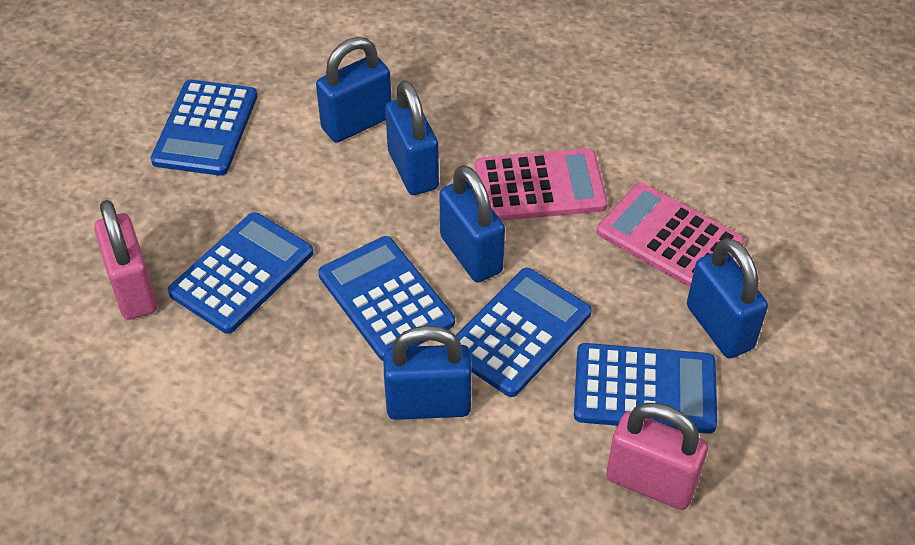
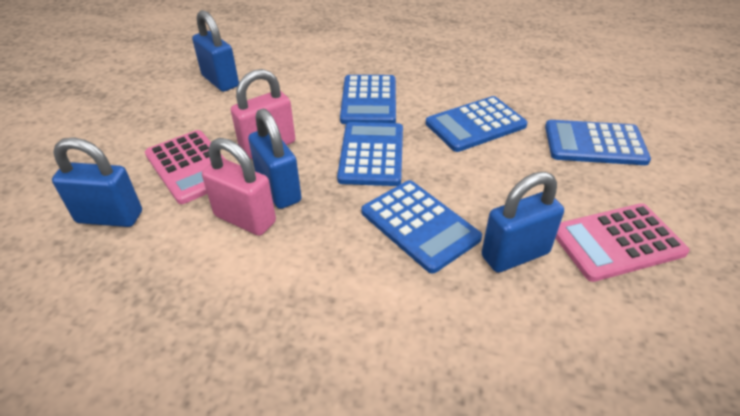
blue padlock: 5 -> 4

